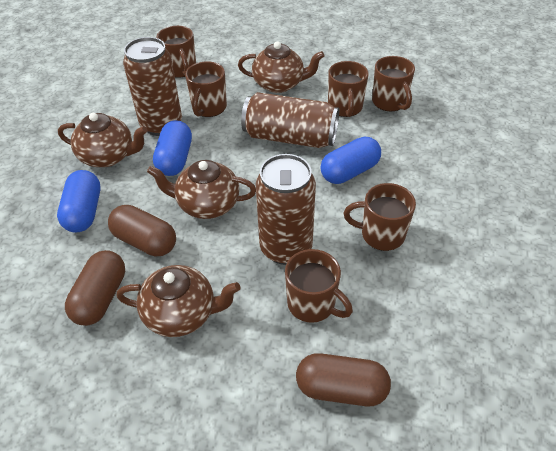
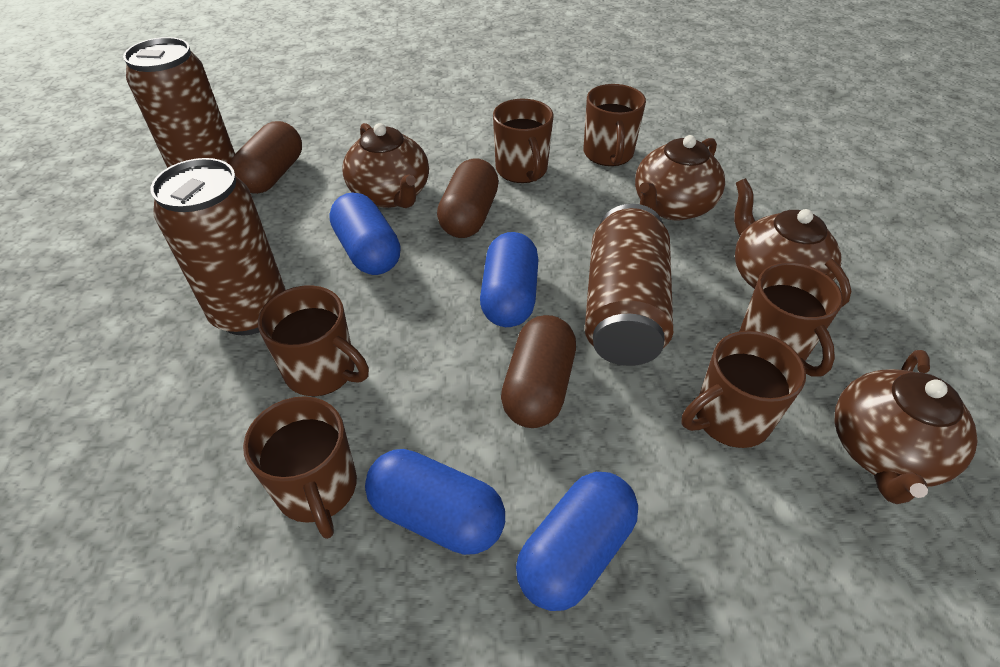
blue capsule: 3 -> 4

